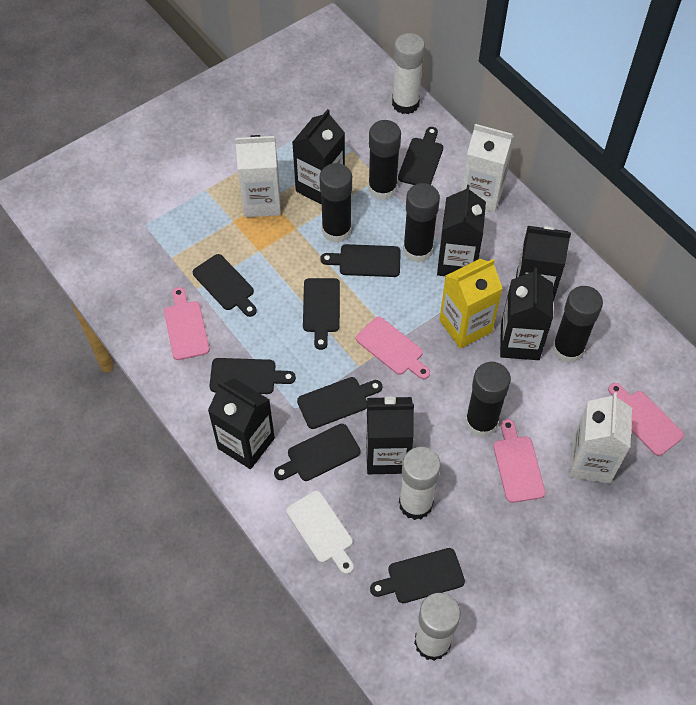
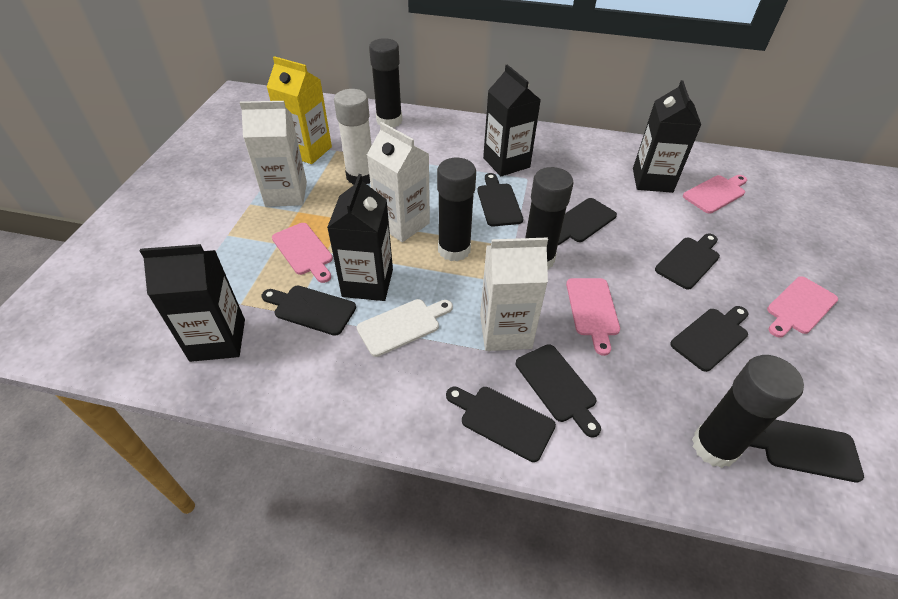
black carton: 6 -> 4
black glue stick: 5 -> 4
white glue stick: 3 -> 1

